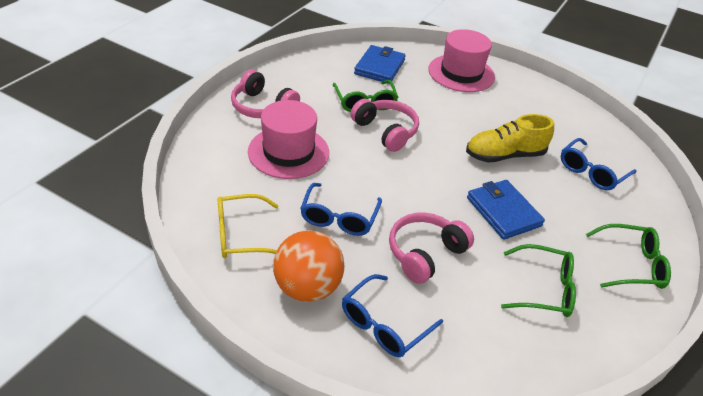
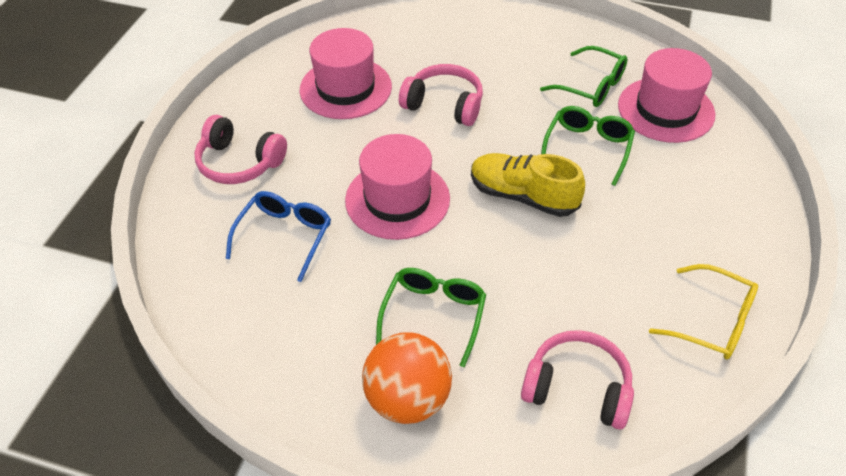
blue glasses: 3 -> 1
blue wallet: 2 -> 0
pink hat: 2 -> 3

